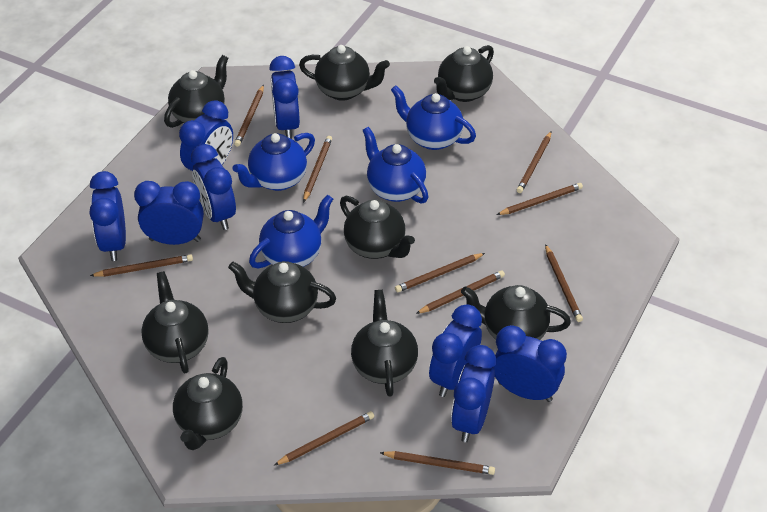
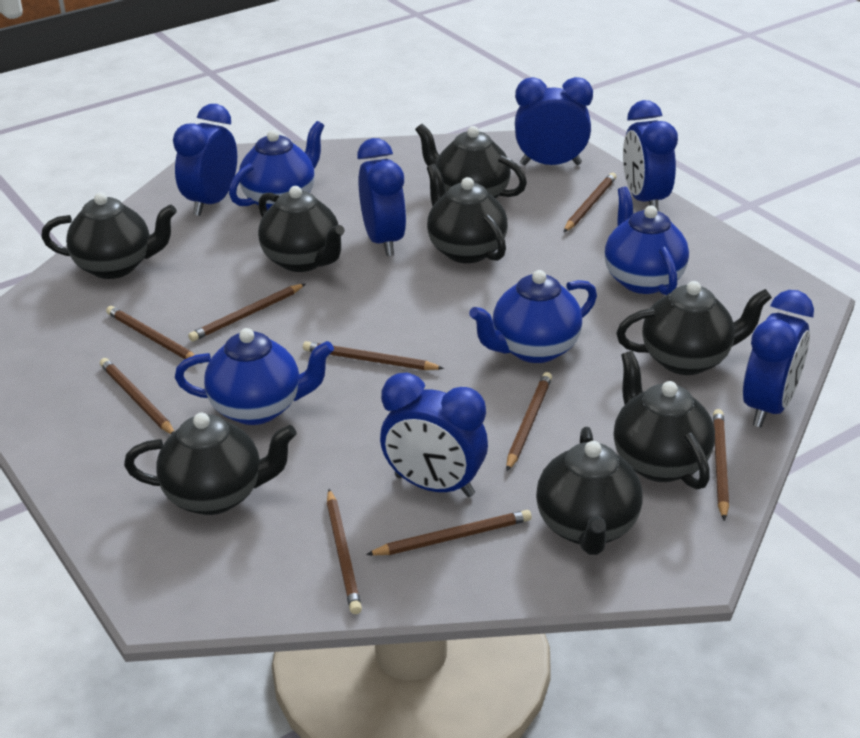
black teapot: 9 -> 8
blue clock: 8 -> 6
brown pencil: 10 -> 9

